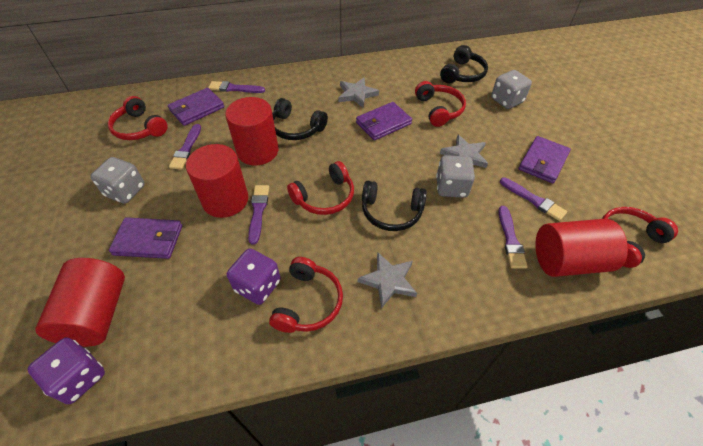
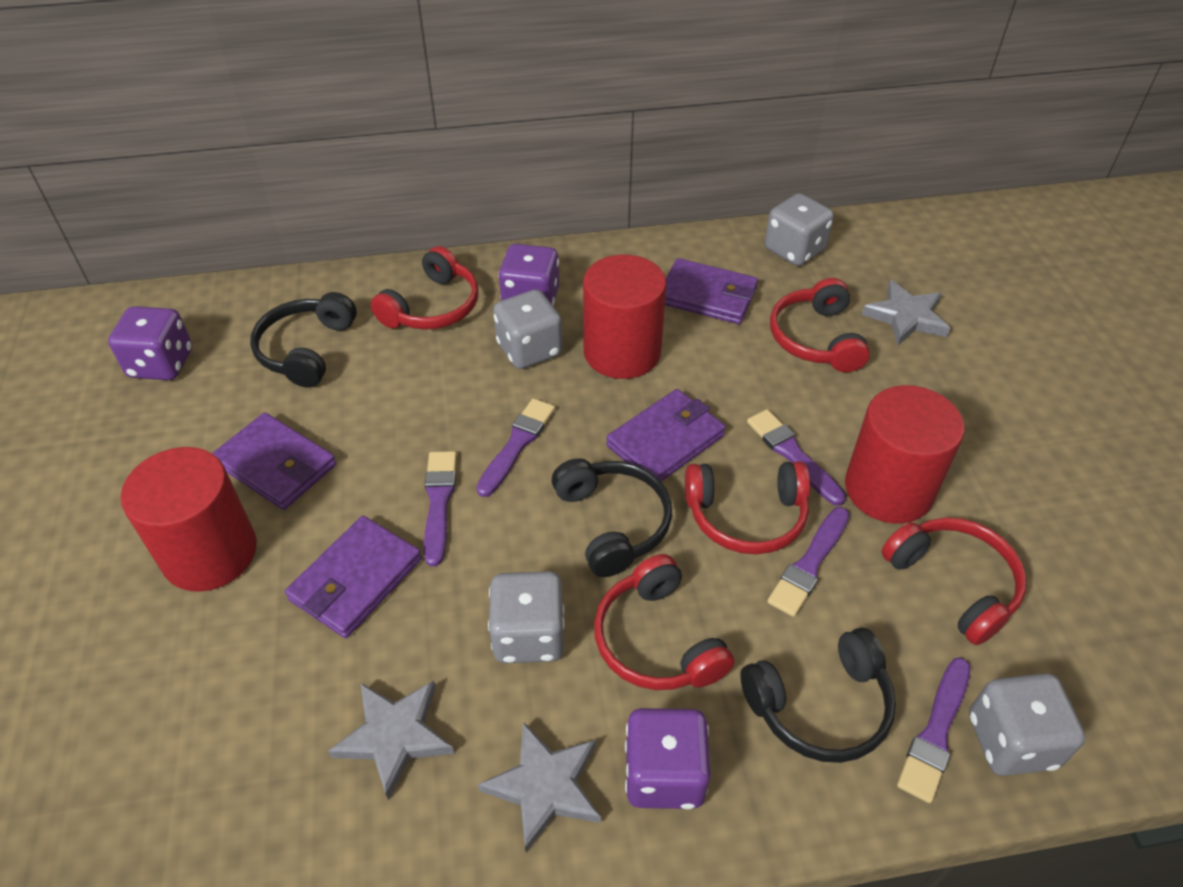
grey dice: 3 -> 4
purple dice: 2 -> 3
red cylinder: 4 -> 3

